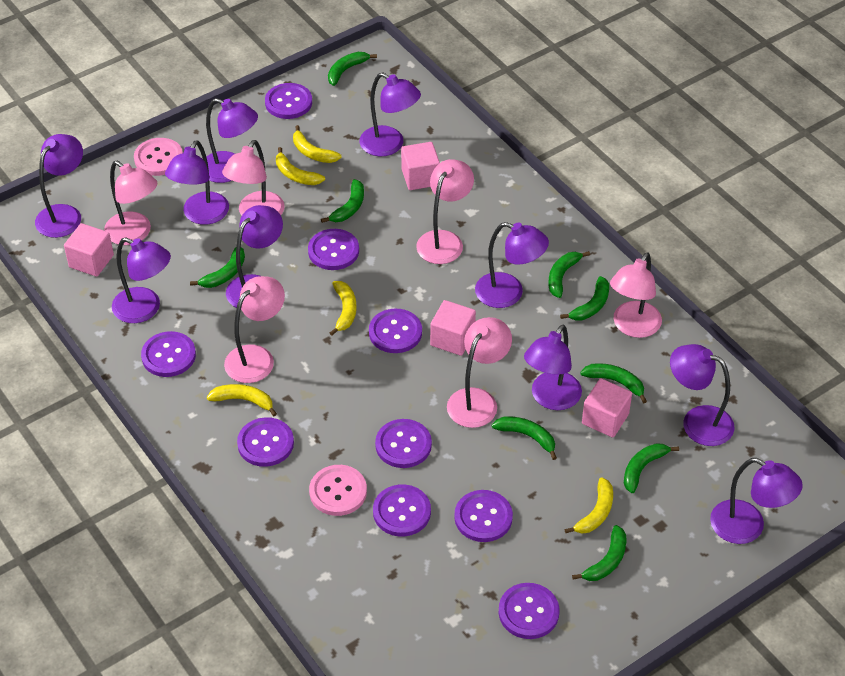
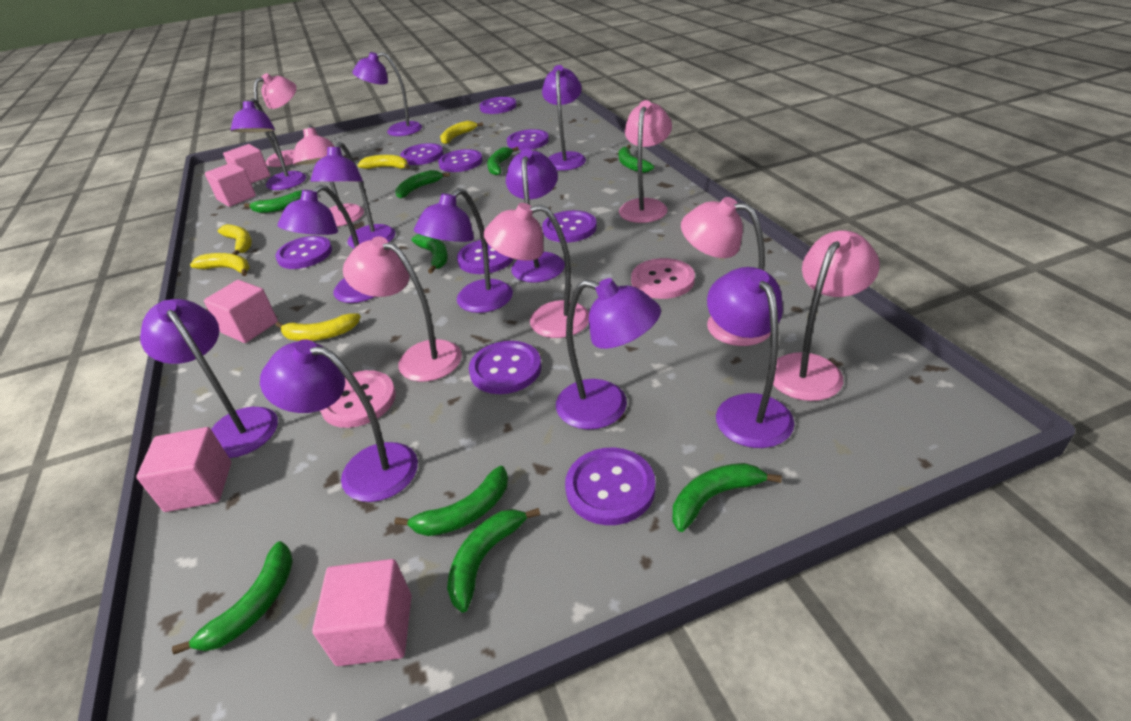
pink cube: 4 -> 5
pink lamp: 6 -> 7
purple lamp: 10 -> 11

